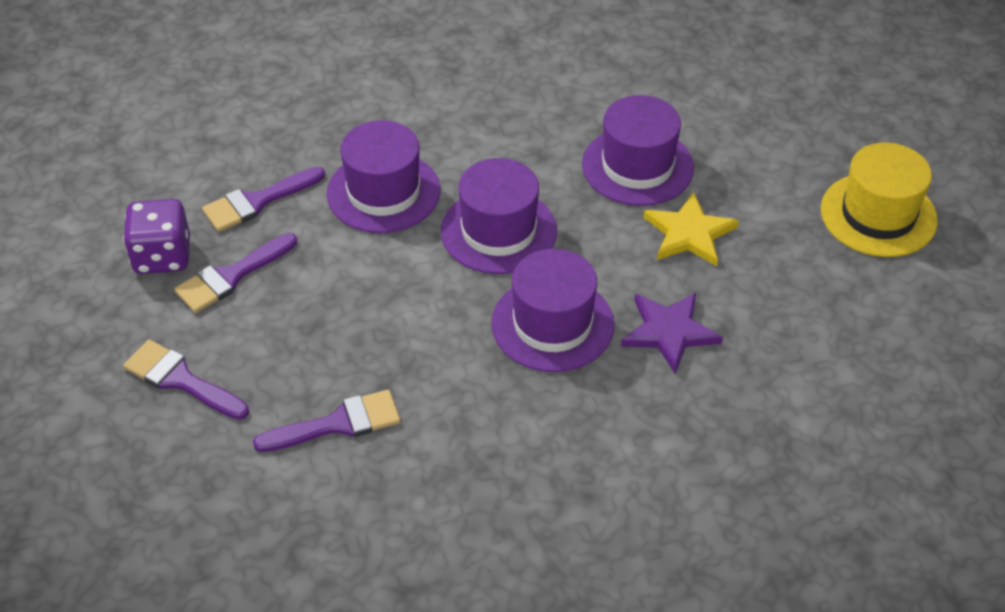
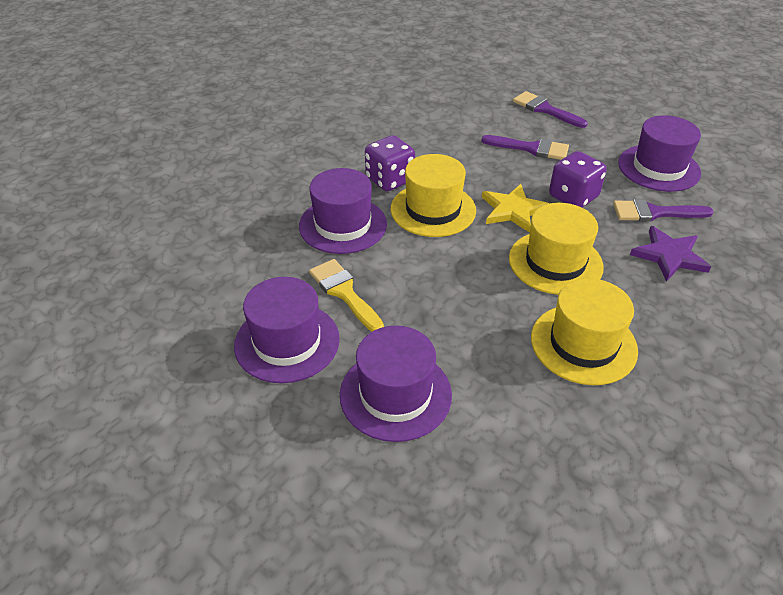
purple brush: 4 -> 3
purple dice: 1 -> 2
yellow brush: 0 -> 1
yellow hat: 1 -> 3

